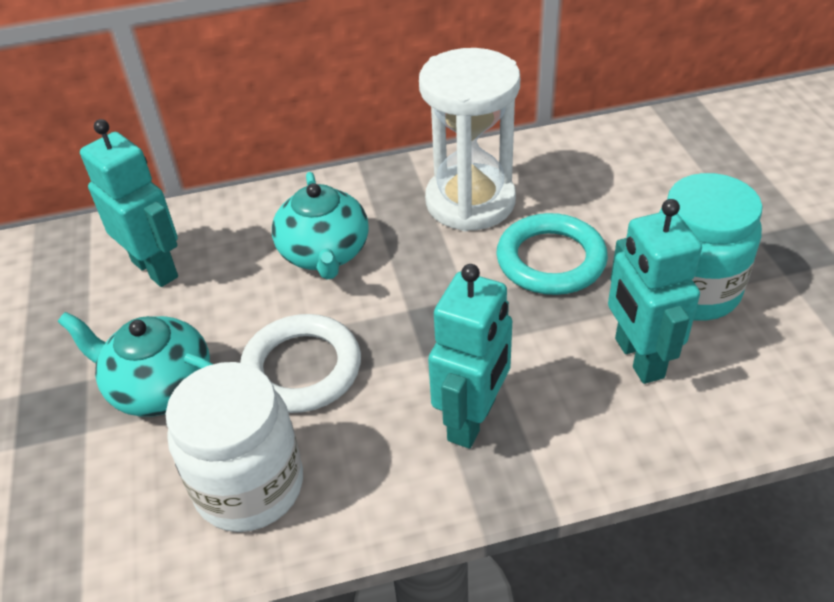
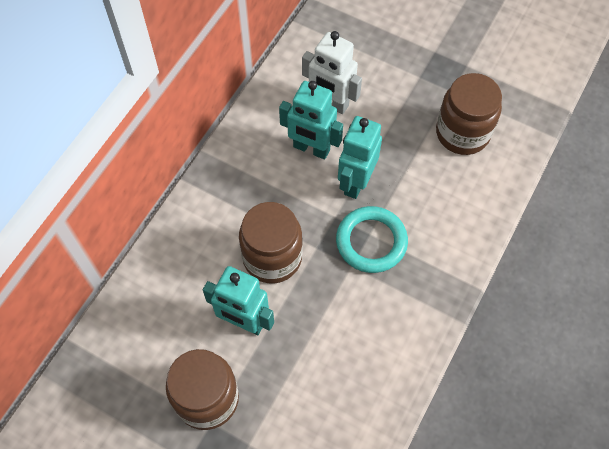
brown jar: 0 -> 3
turquoise jar: 1 -> 0
turquoise teapot: 2 -> 0
white hourglass: 1 -> 0
white jar: 1 -> 0
white ring: 1 -> 0
white robot: 0 -> 1

